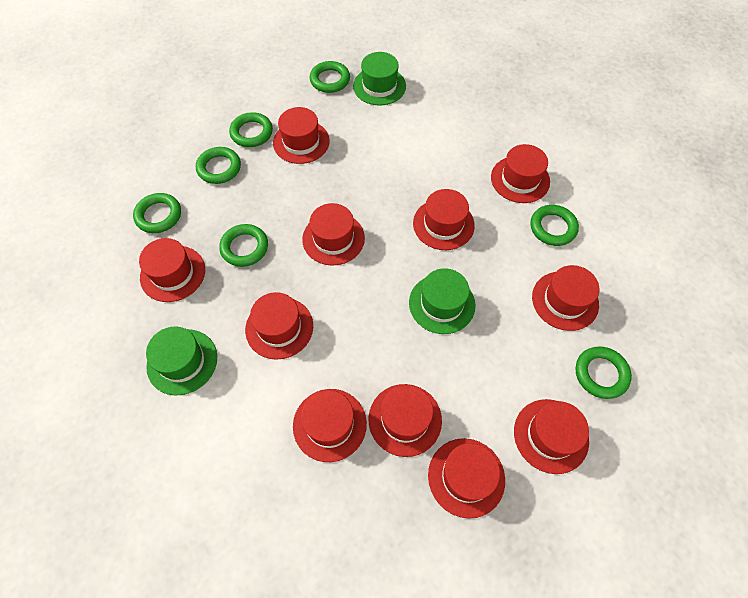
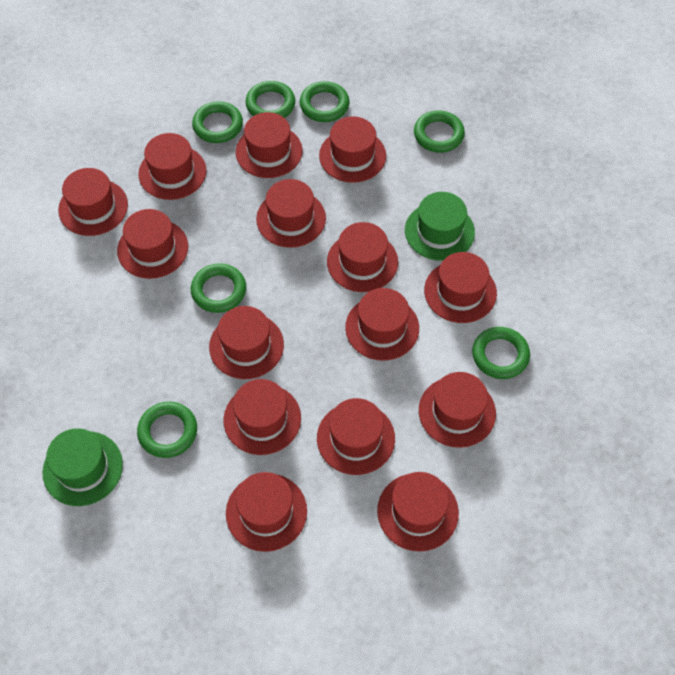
green hat: 3 -> 2
red hat: 11 -> 15

